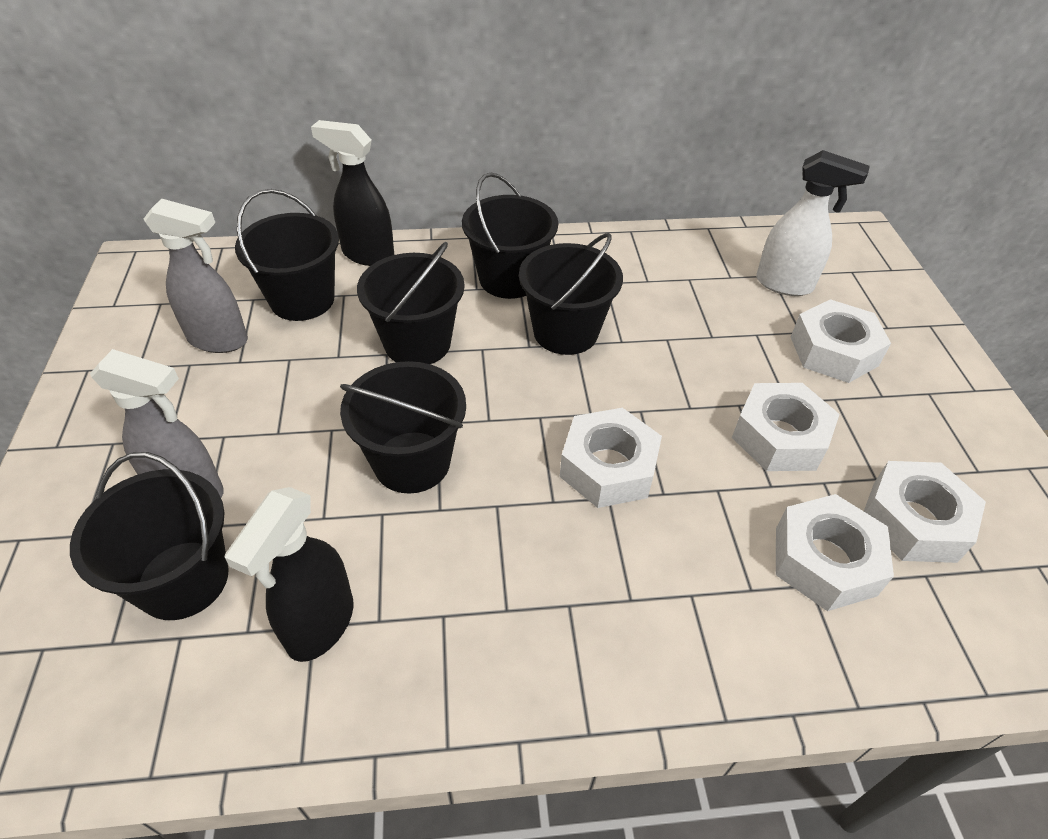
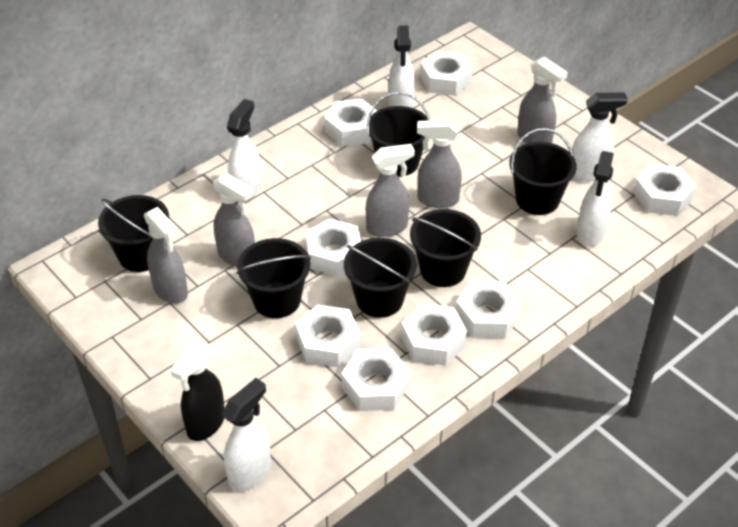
black spray bottle: 2 -> 1
grey spray bottle: 2 -> 5
white nut: 5 -> 8
white spray bottle: 1 -> 5

